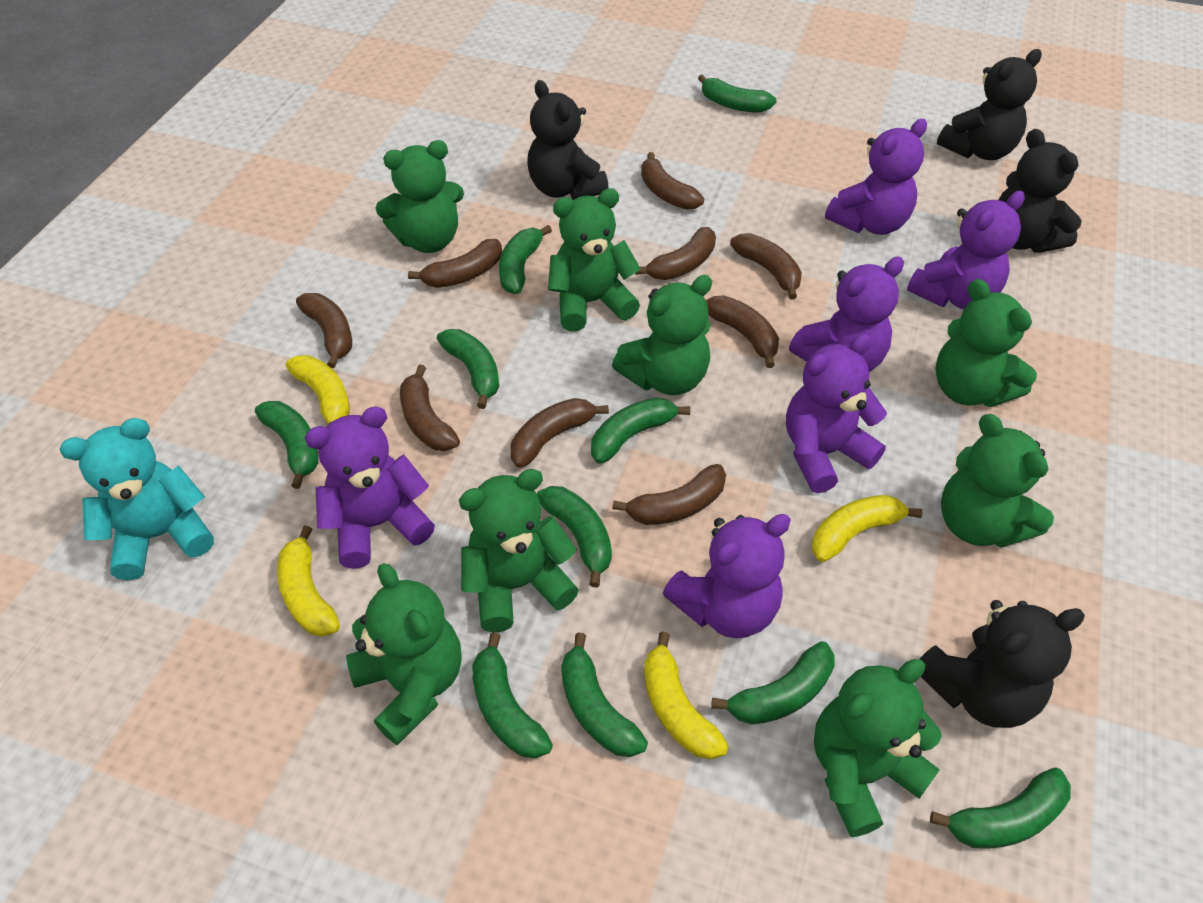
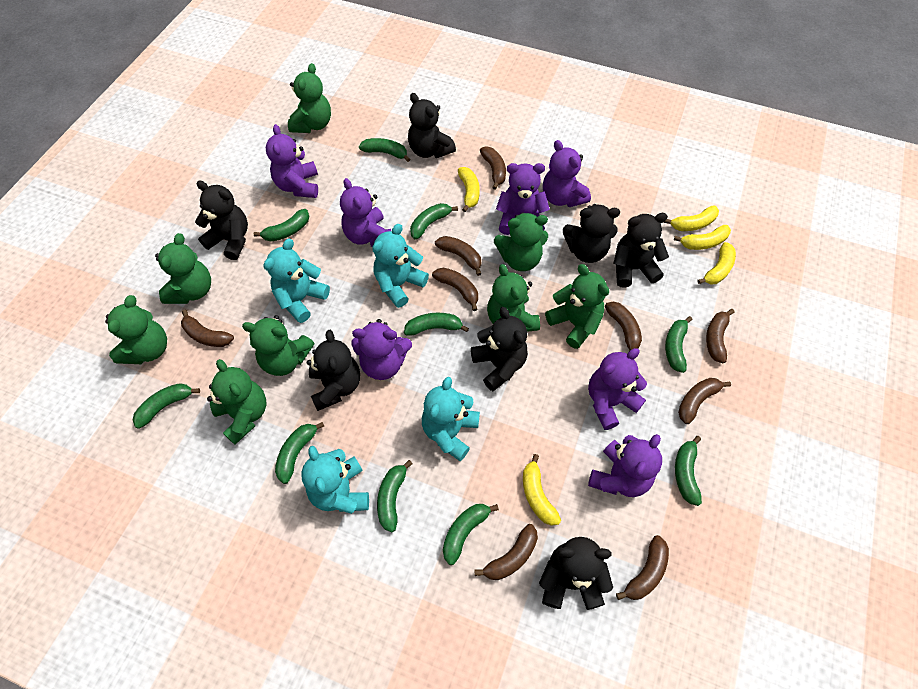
black teddy bear: 4 -> 7
purple teddy bear: 6 -> 7
turquoise teddy bear: 1 -> 4
yellow banana: 4 -> 5

